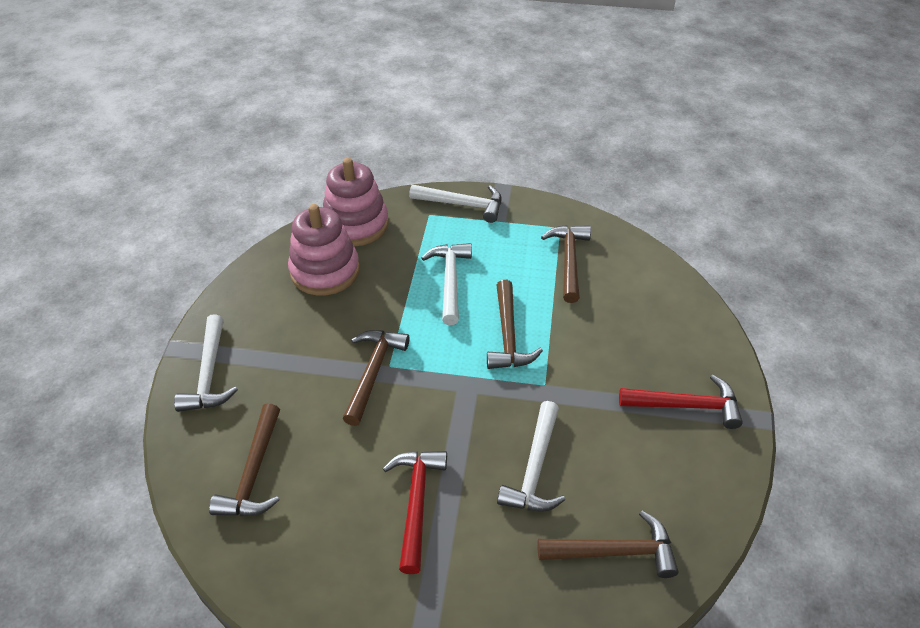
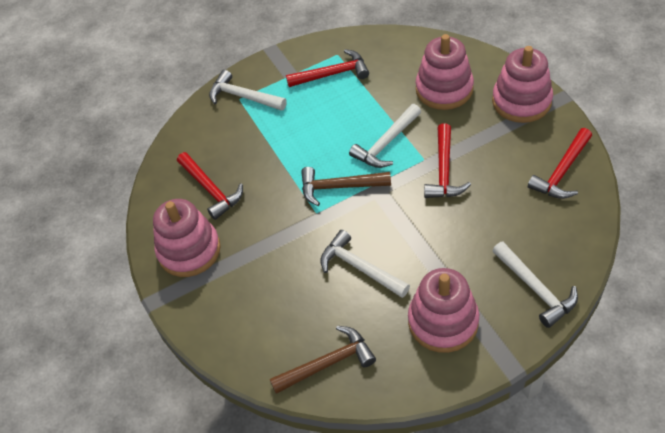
brown hammer: 5 -> 2
pink stacking toy: 2 -> 4
red hammer: 2 -> 4

